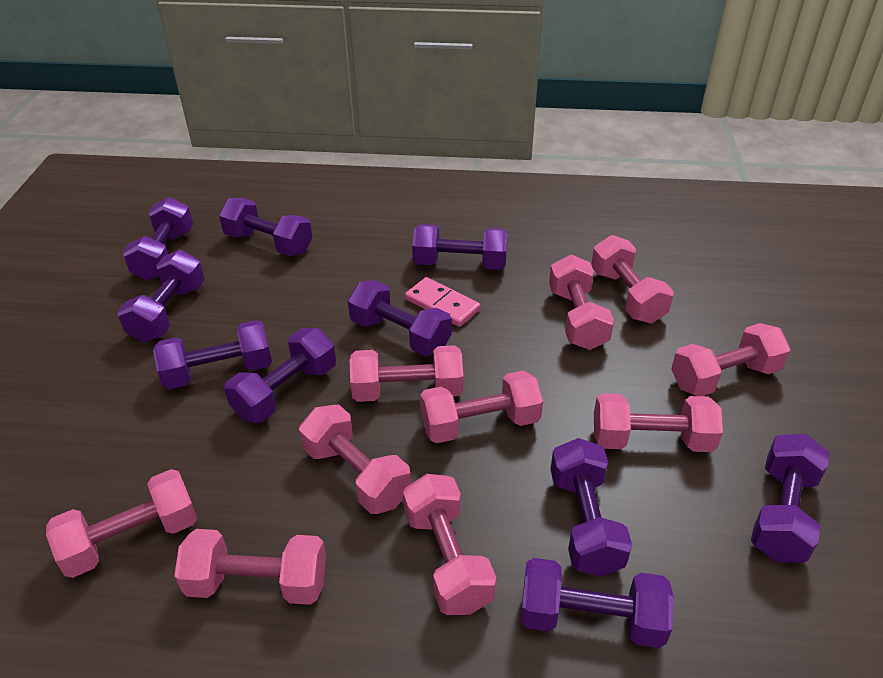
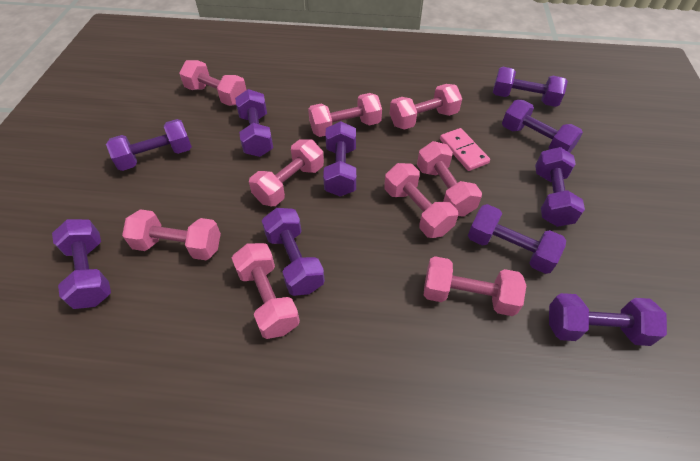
pink dumbbell: 10 -> 9

